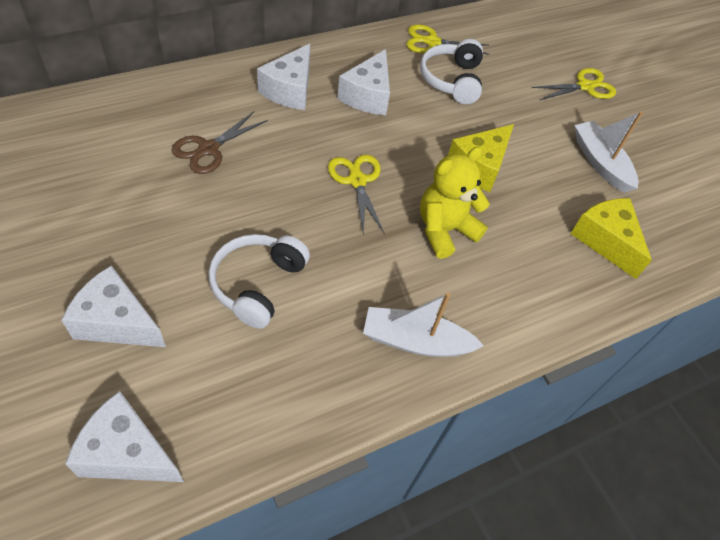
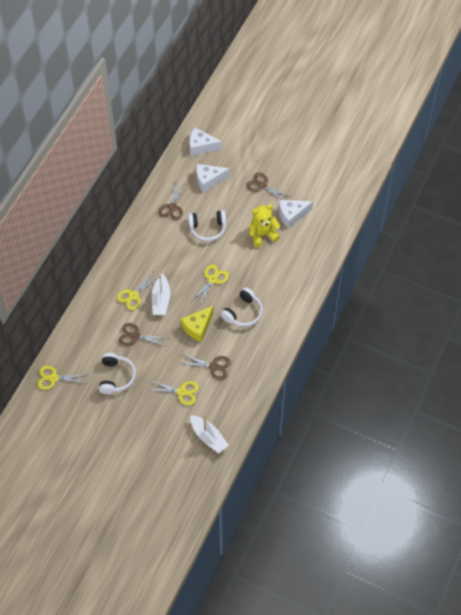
brown scissors: 1 -> 4
white cheese: 4 -> 3
white headphones: 2 -> 3
yellow cheese: 2 -> 1
yellow scissors: 3 -> 4

